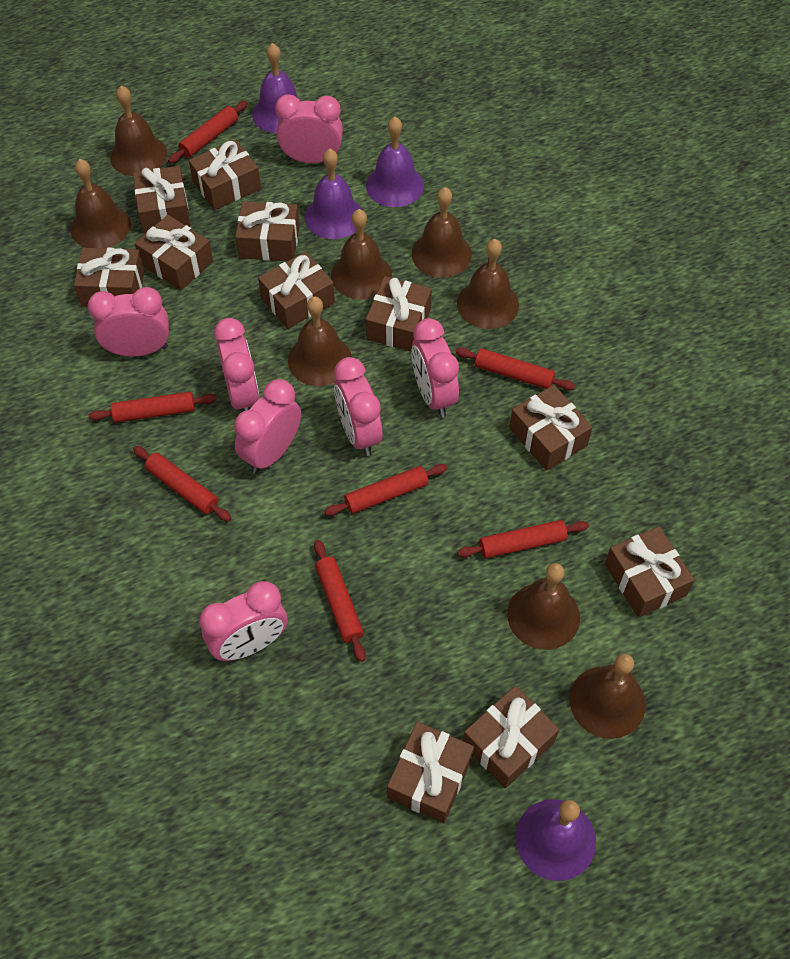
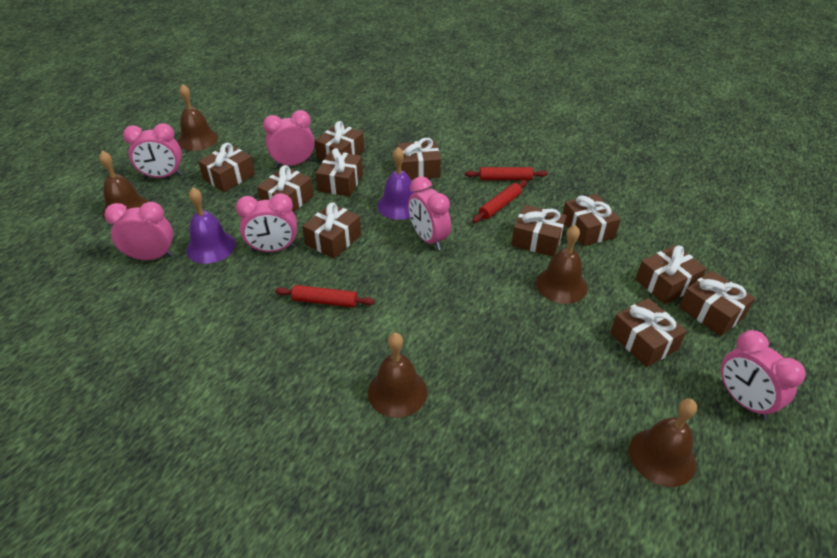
brown bell: 8 -> 5
pink clock: 7 -> 6
purple bell: 4 -> 2
red rolling pin: 7 -> 3

